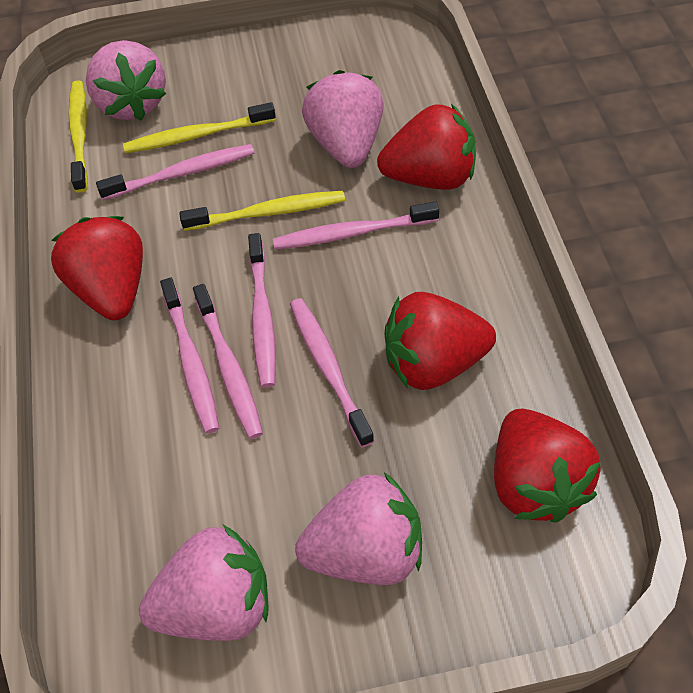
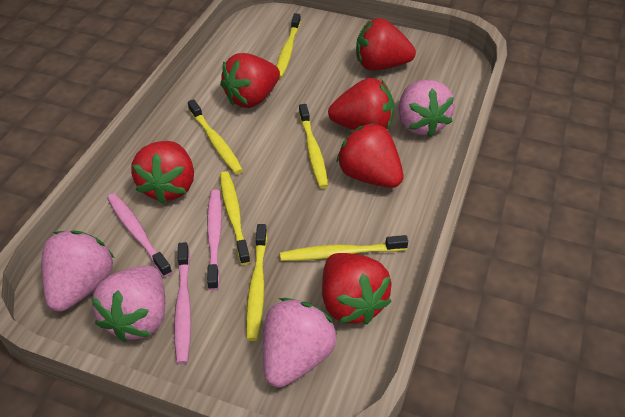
pink toothbrush: 6 -> 3
red strawberry: 4 -> 6
yellow toothbrush: 3 -> 6

